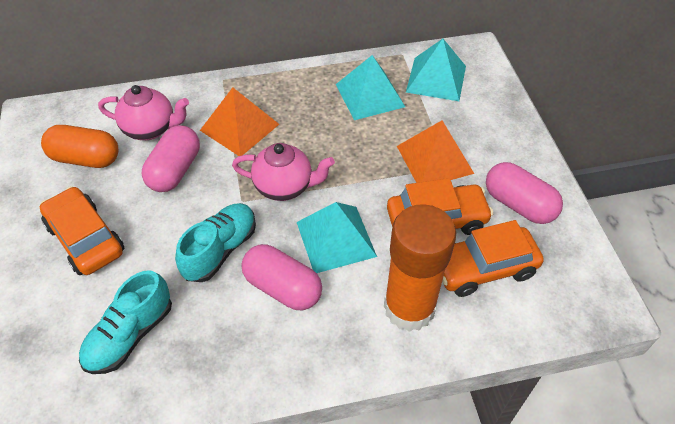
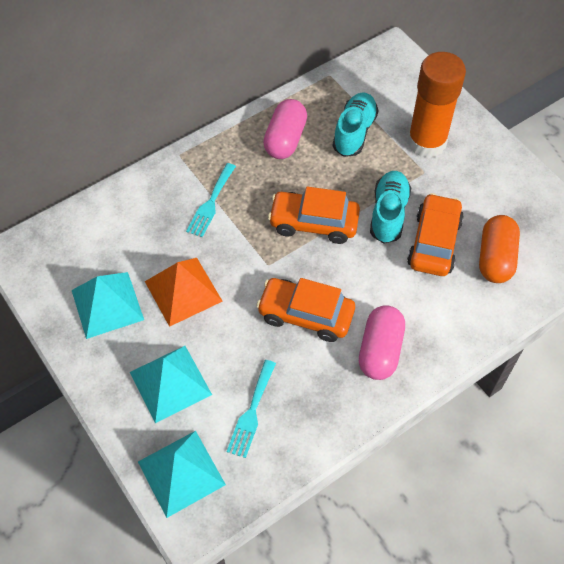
orange pyramid: 2 -> 1
pink capsule: 3 -> 2
pink teapot: 2 -> 0
turquoise fork: 0 -> 2

